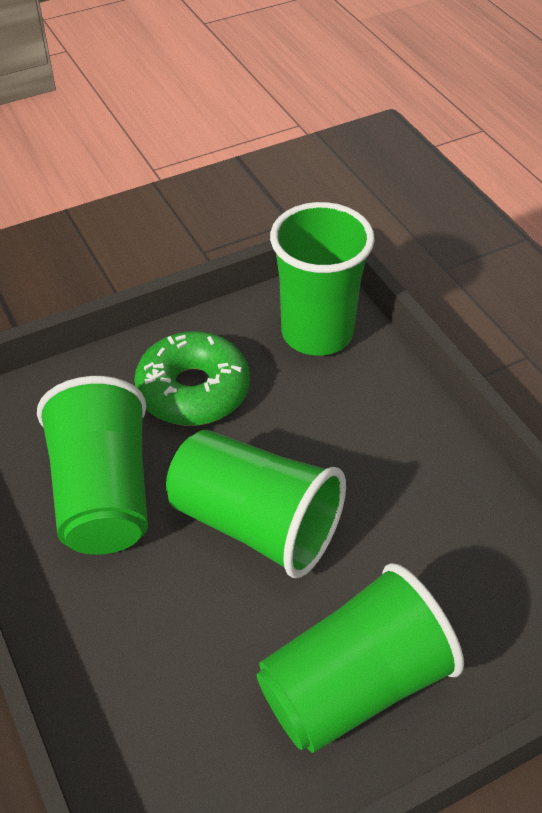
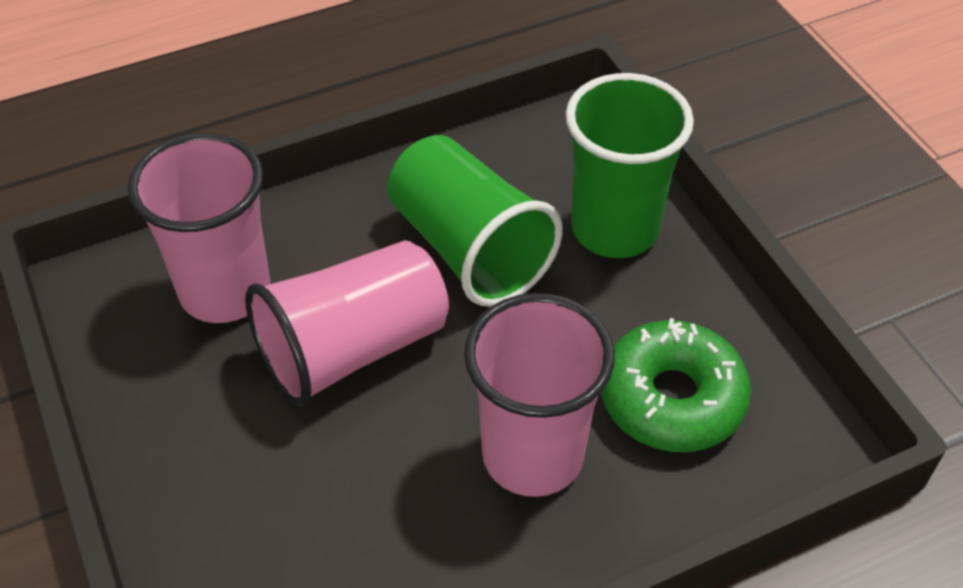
green cup: 4 -> 2
pink cup: 0 -> 3

